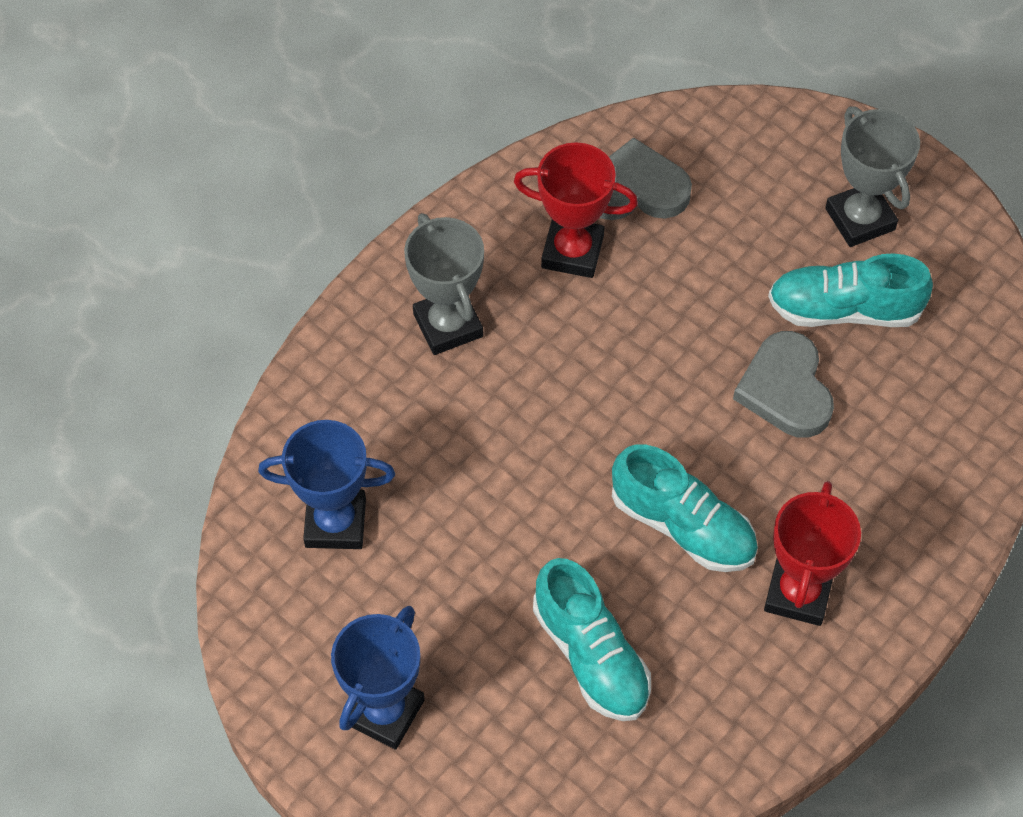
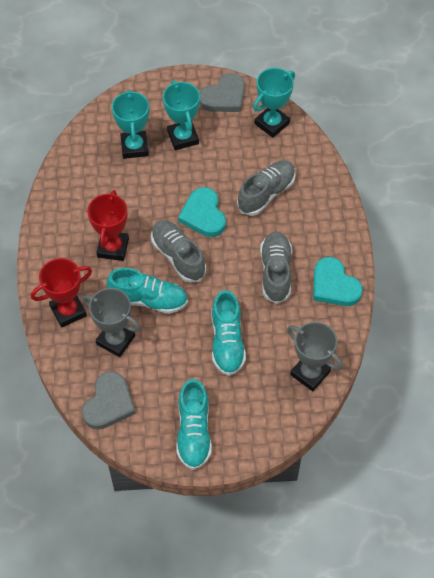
blue trophy: 2 -> 0
grey shoe: 0 -> 3
turquoise heart: 0 -> 2
turquoise trophy: 0 -> 3

